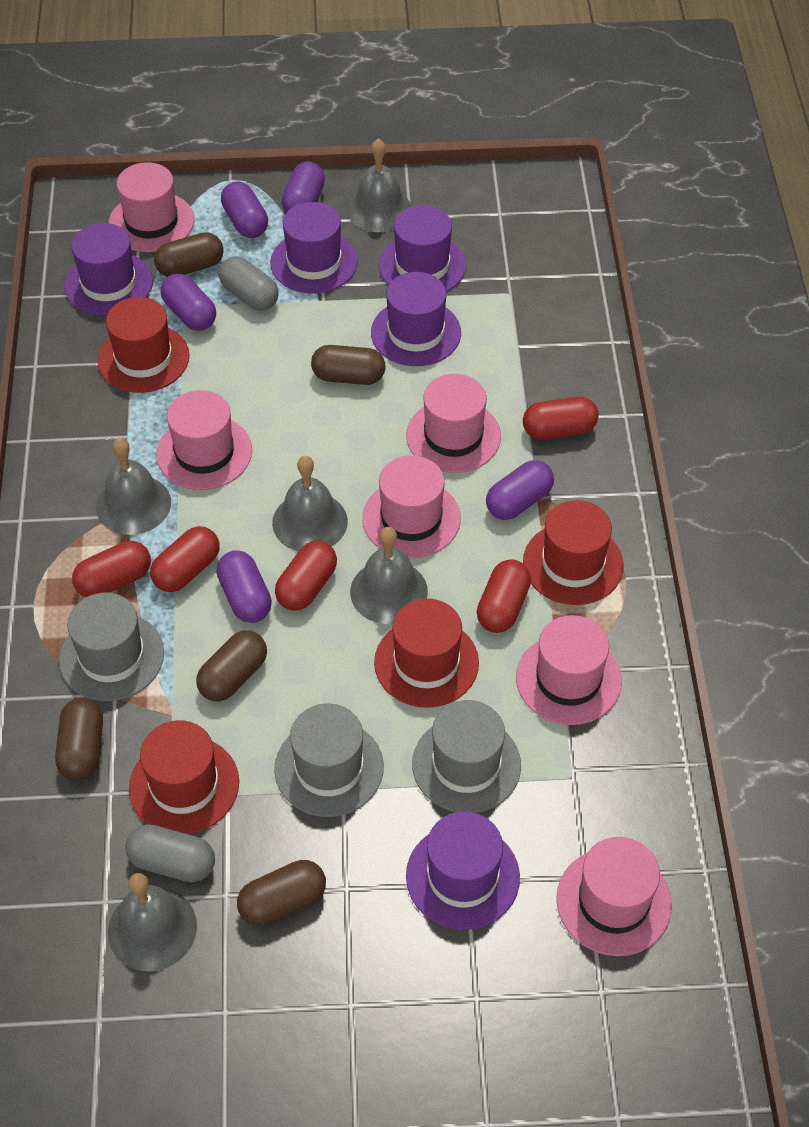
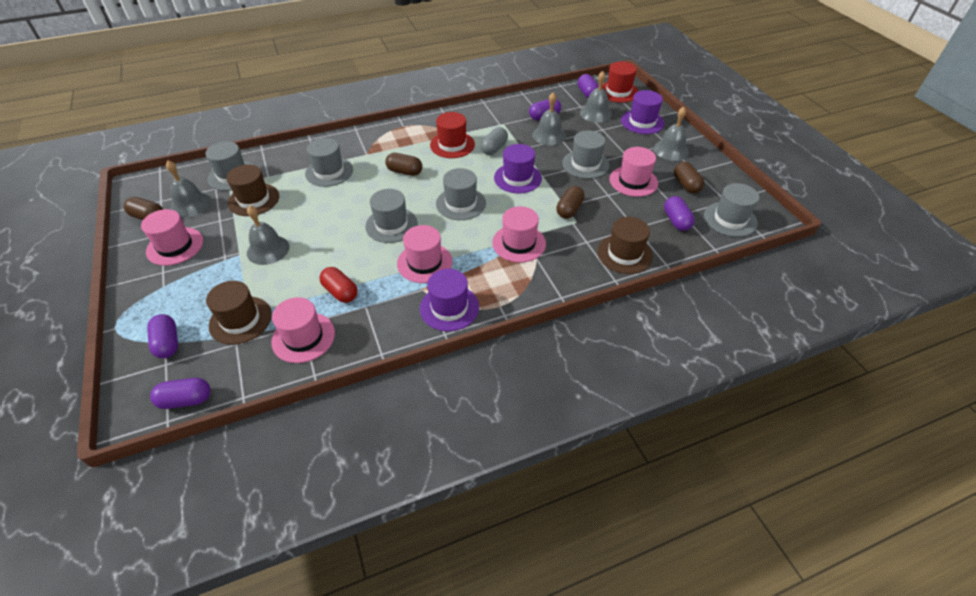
brown capsule: 5 -> 4
brown hat: 0 -> 3
grey capsule: 2 -> 1
grey hat: 3 -> 6
pink hat: 6 -> 5
purple hat: 5 -> 3
red capsule: 5 -> 1
red hat: 4 -> 2

